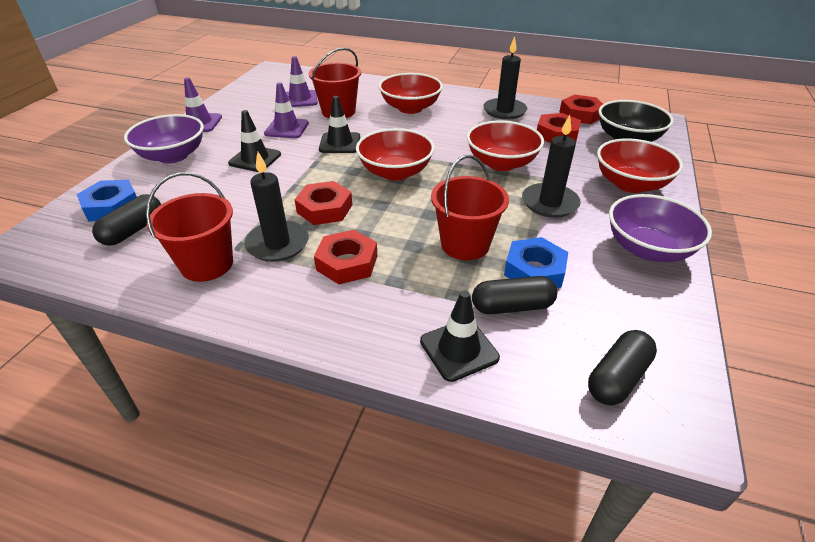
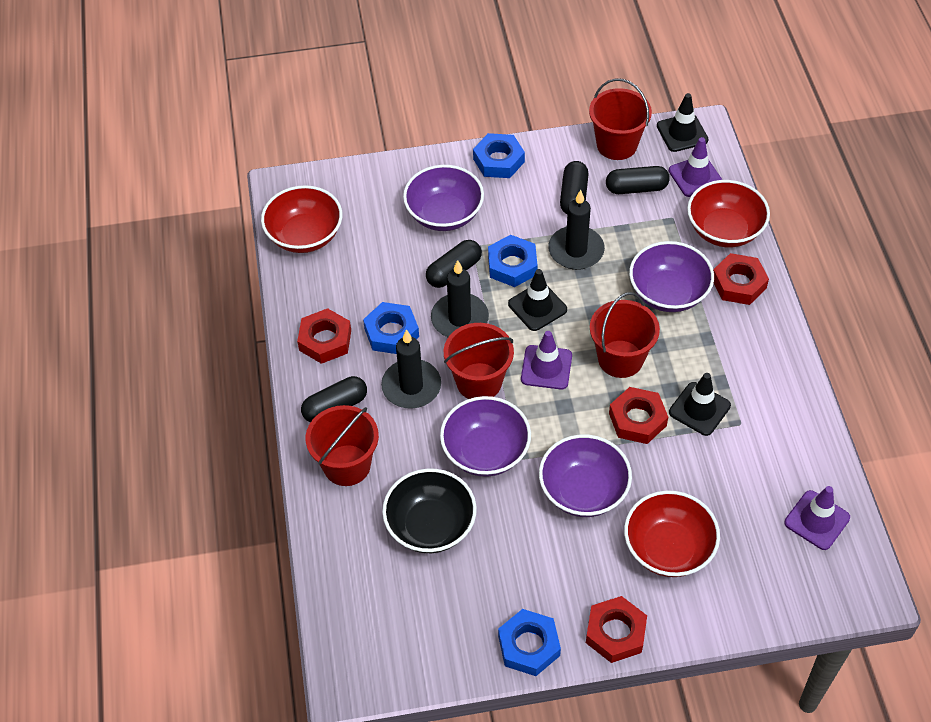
black capsule: 3 -> 4
blue nut: 2 -> 4
purple bowl: 2 -> 4
red bowl: 4 -> 3
red bucket: 3 -> 4

